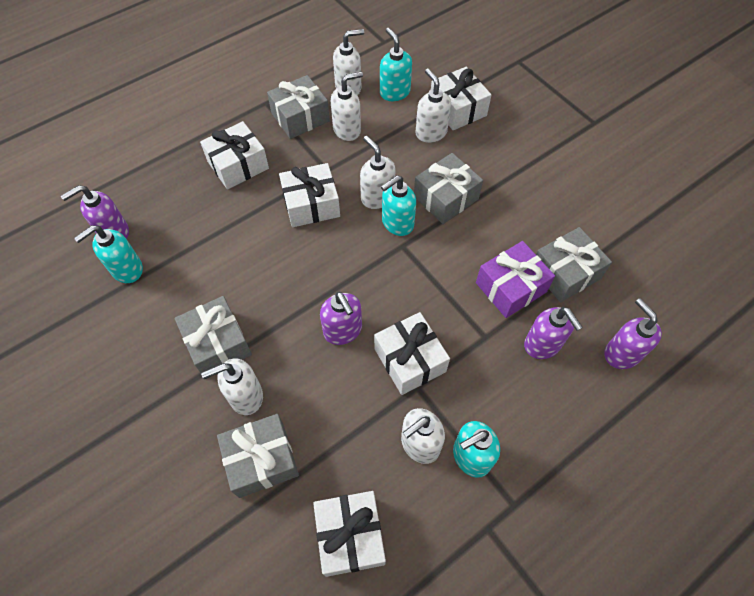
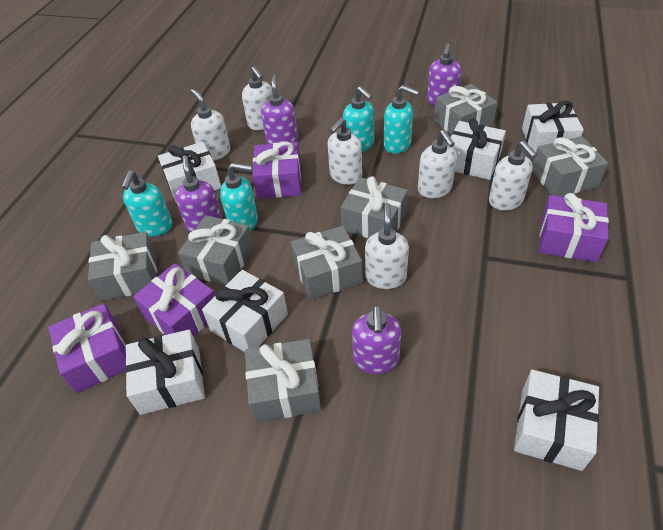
grey gift: 5 -> 7
purple gift: 1 -> 4
white gift: 5 -> 6

